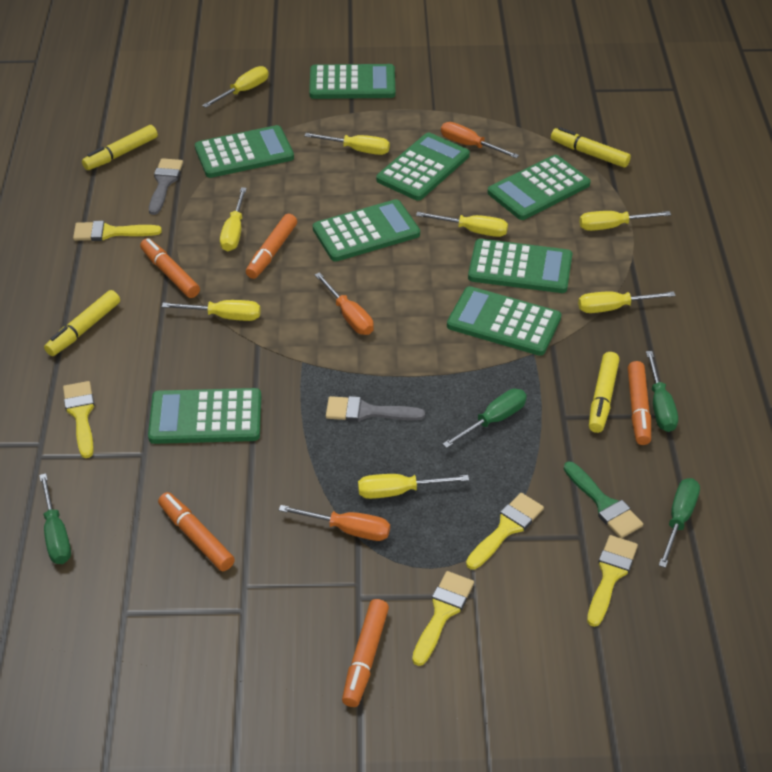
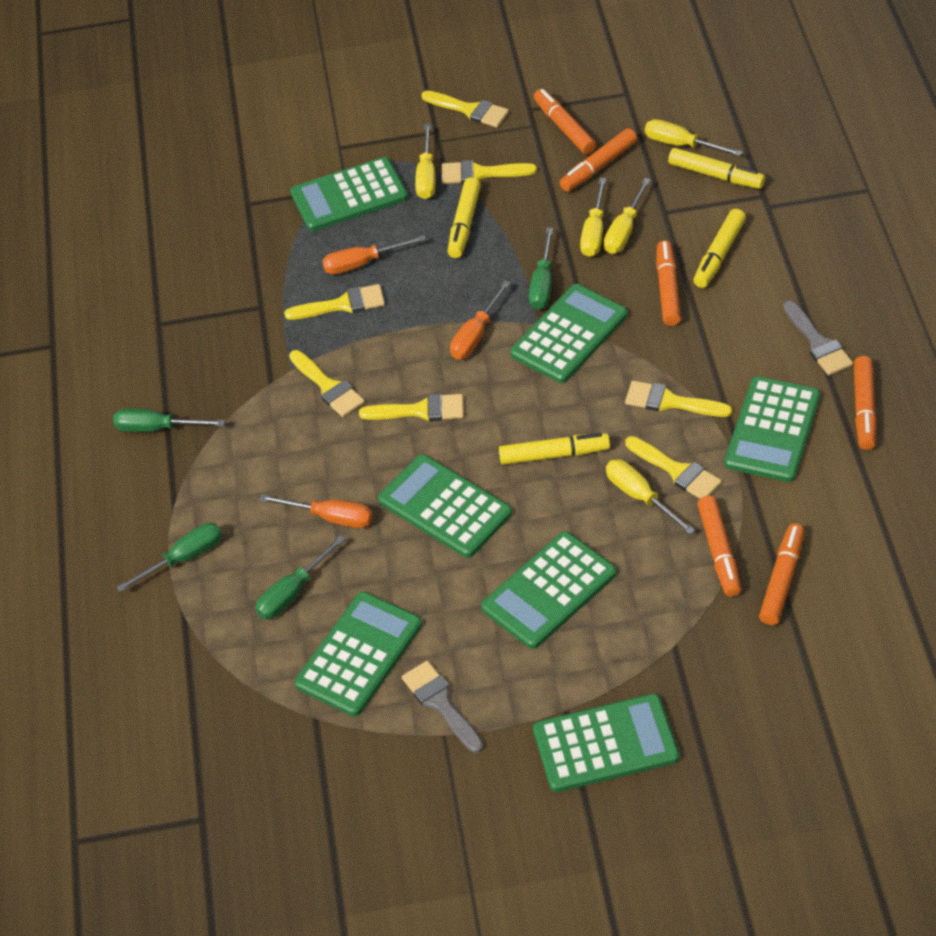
green brush: 1 -> 0
green calculator: 8 -> 7
orange marker: 5 -> 6
yellow brush: 5 -> 7
yellow screwdriver: 8 -> 5

